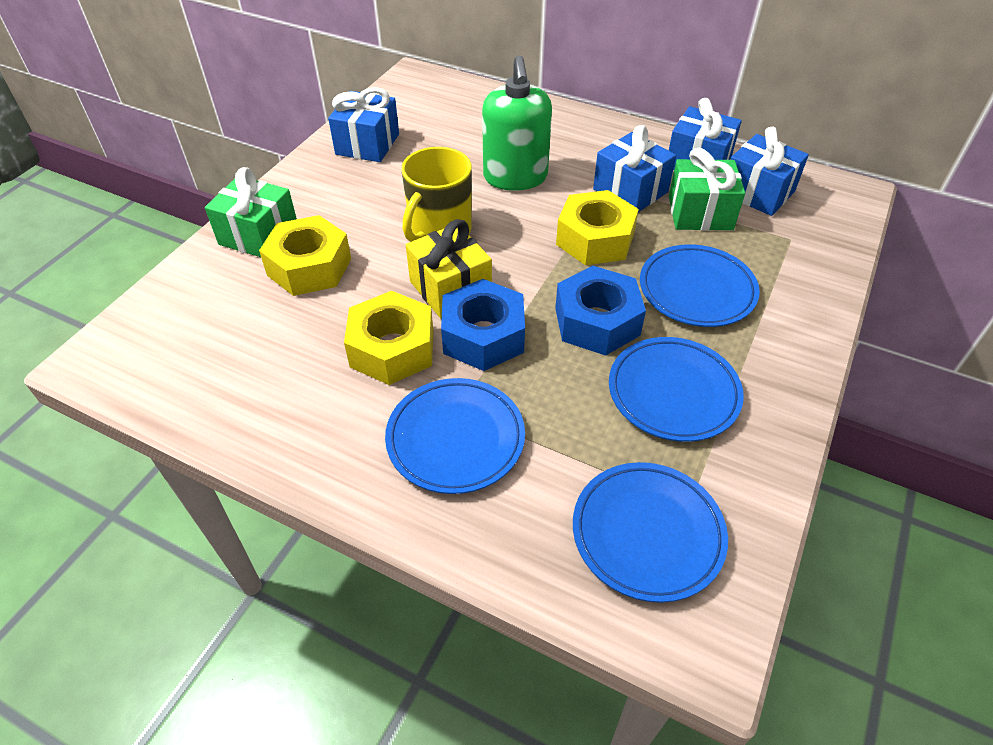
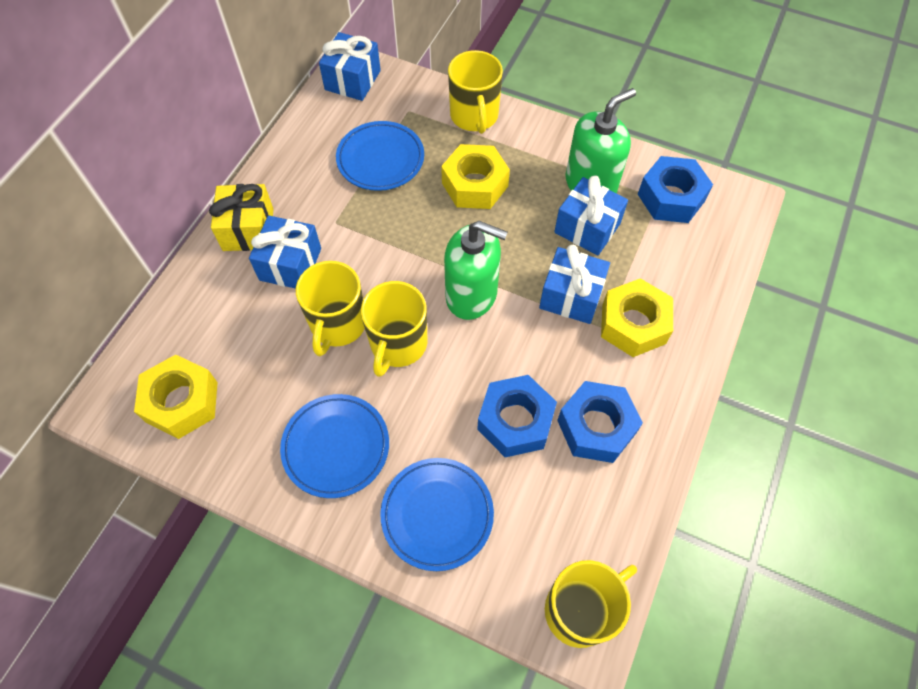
blue nut: 2 -> 3
blue plate: 4 -> 3
green gift: 2 -> 0
green soap dispenser: 1 -> 2
yellow mug: 1 -> 4

